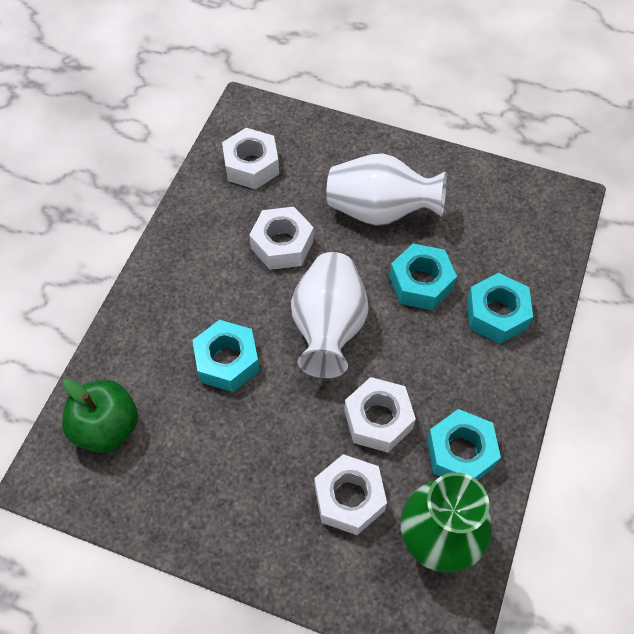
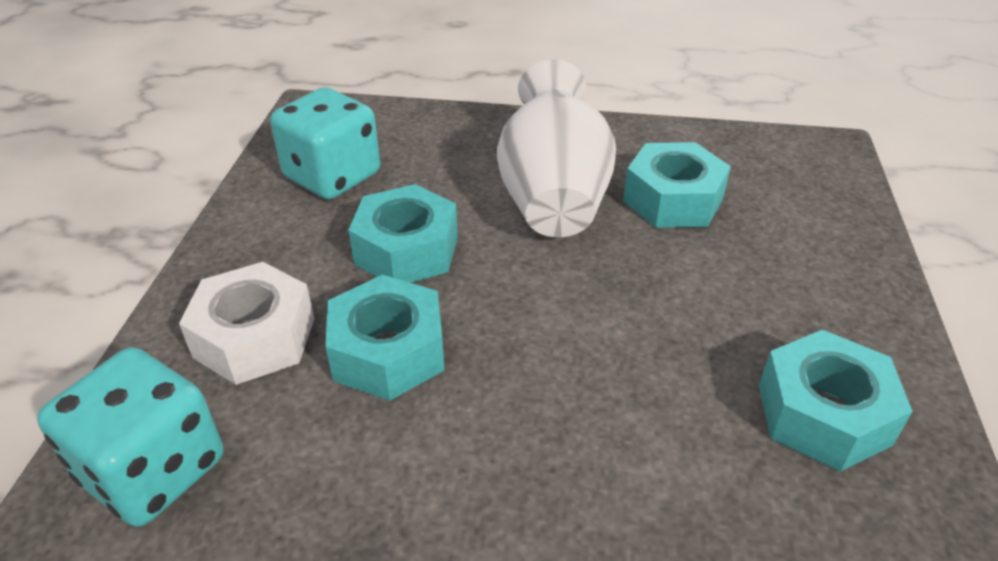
green apple: 1 -> 0
green vase: 1 -> 0
turquoise dice: 0 -> 2
white nut: 4 -> 1
white vase: 2 -> 1

